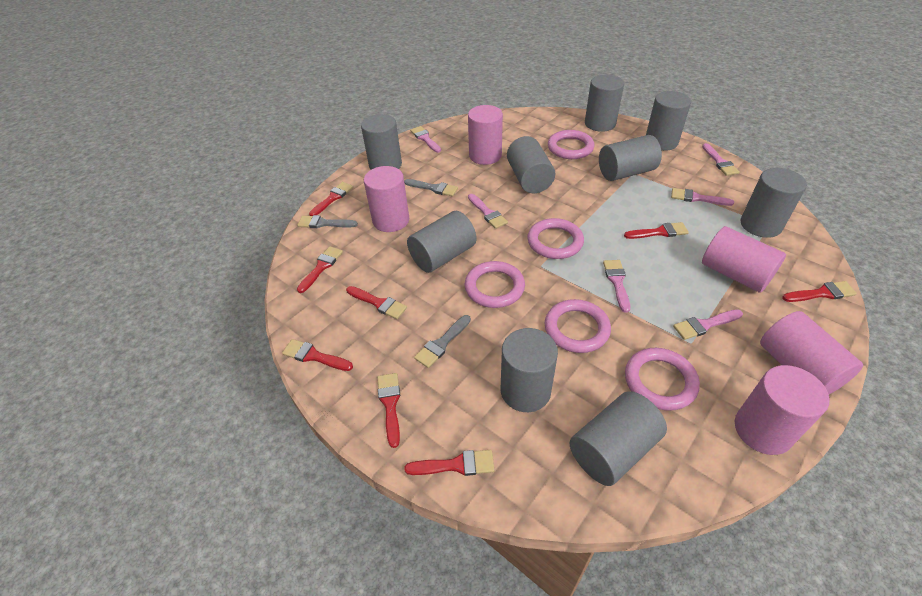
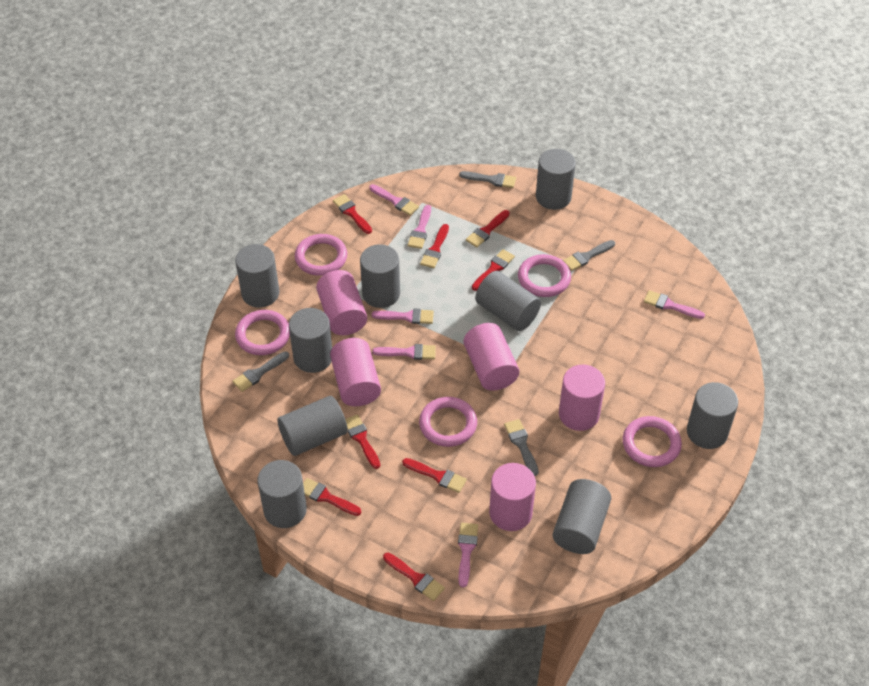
grey brush: 3 -> 4

